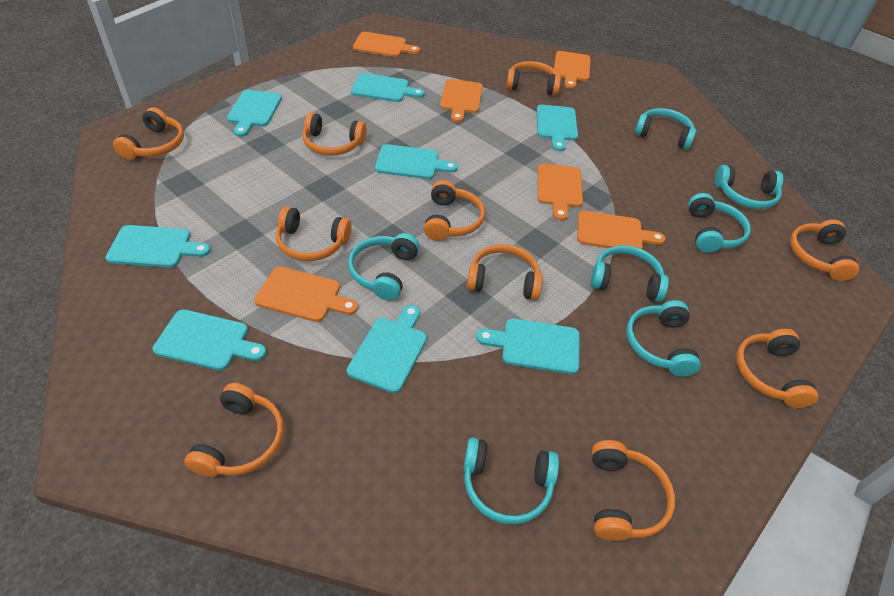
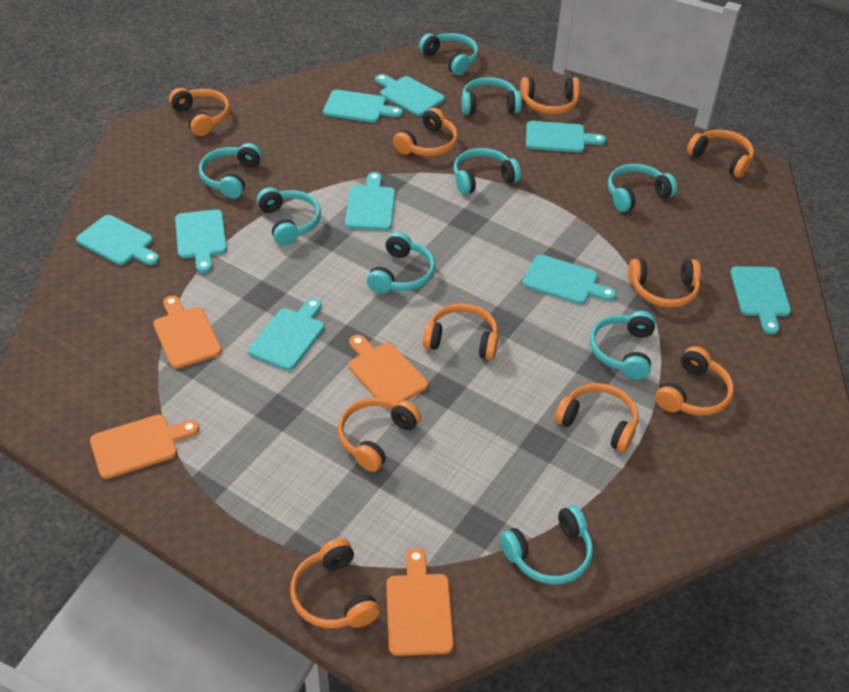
orange cutting board: 6 -> 4
turquoise cutting board: 8 -> 9
turquoise headphones: 7 -> 9

